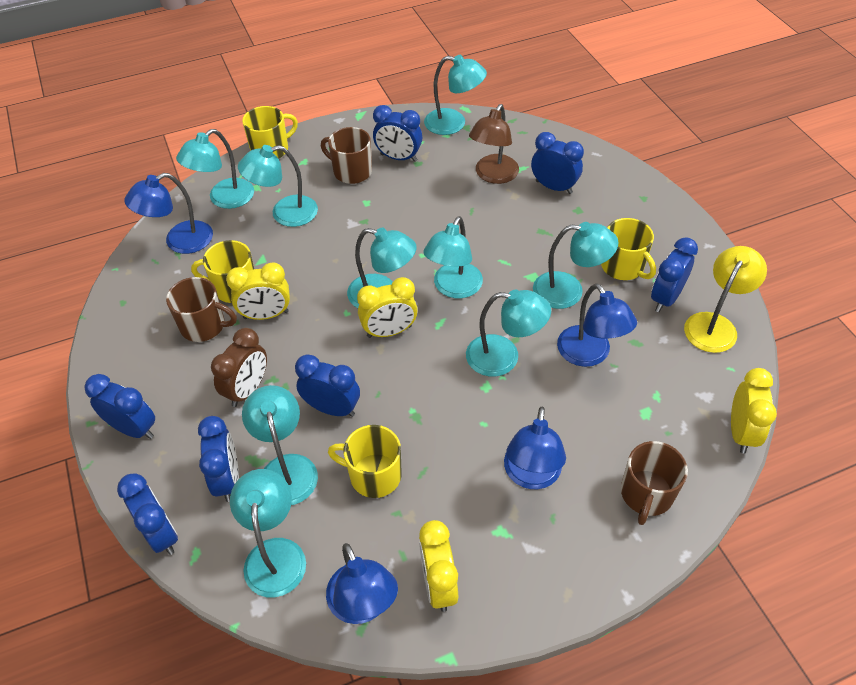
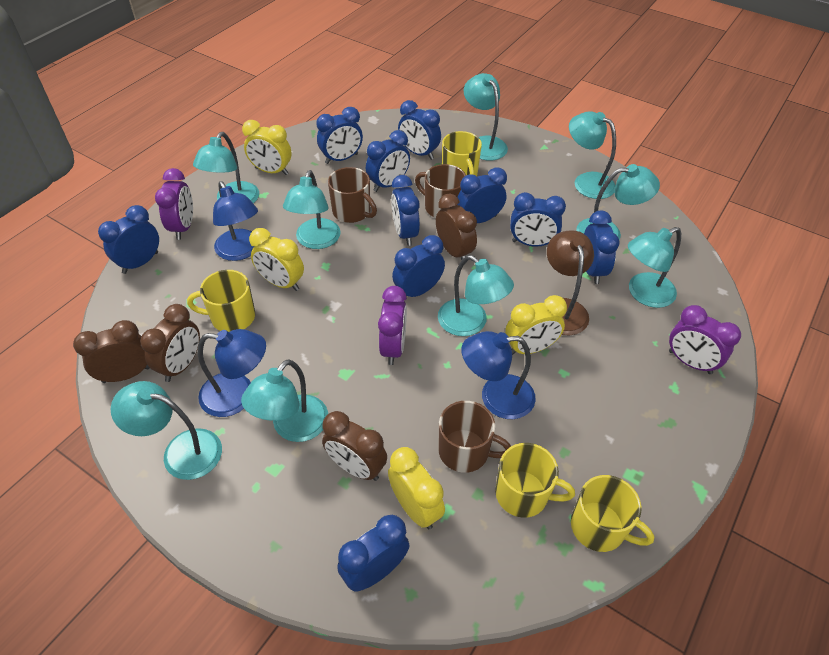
blue clock: 7 -> 10
blue lamp: 4 -> 3
brown clock: 1 -> 4
purple clock: 0 -> 3
yellow lamp: 1 -> 0

